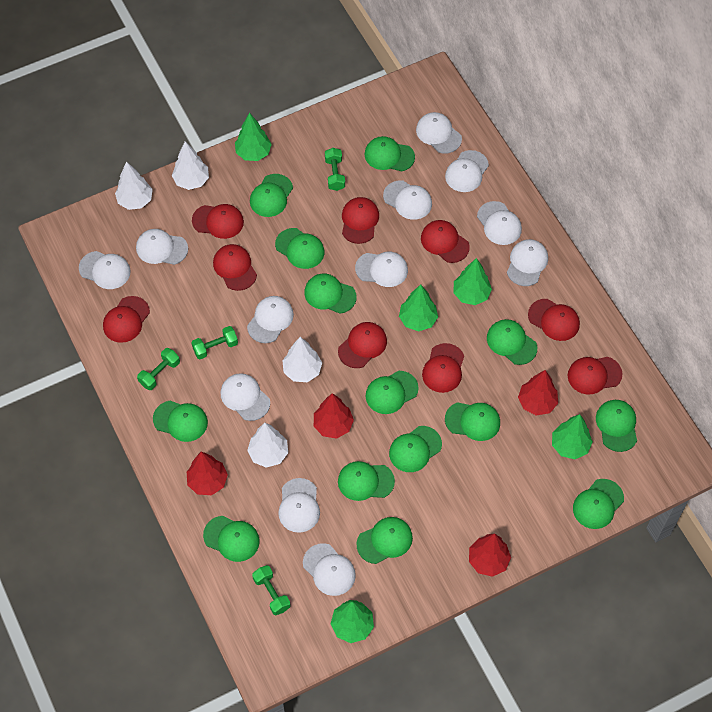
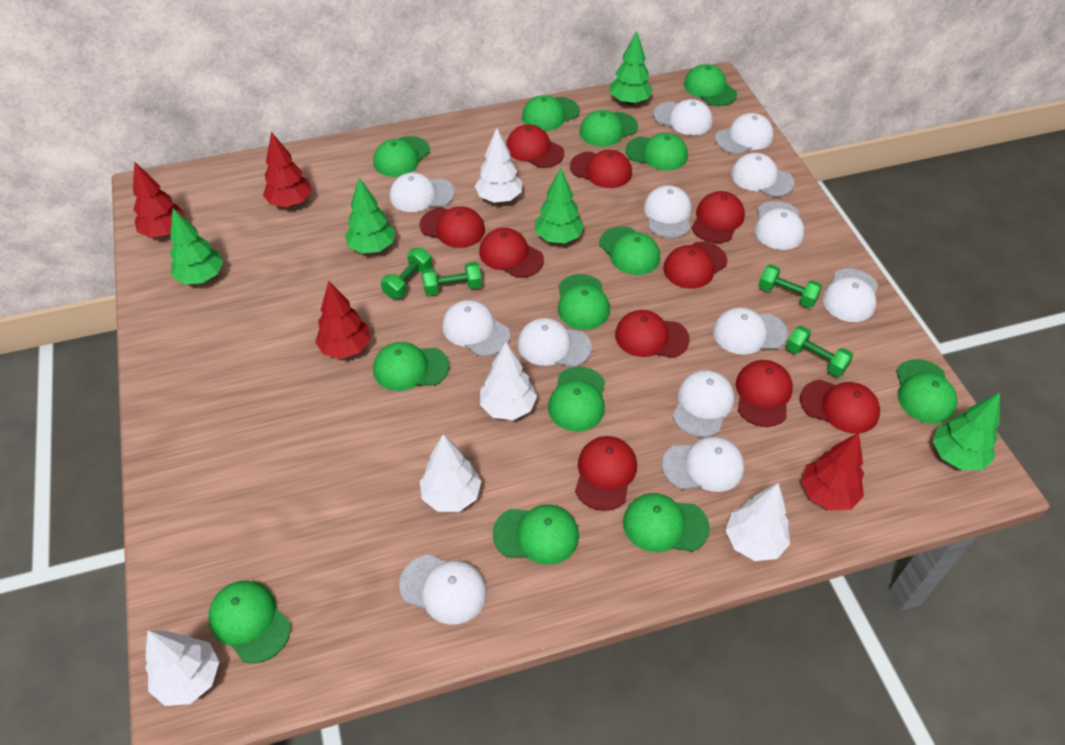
green cap: 14 -> 13
red cap: 9 -> 10
white cap: 12 -> 13
white tree: 4 -> 5

